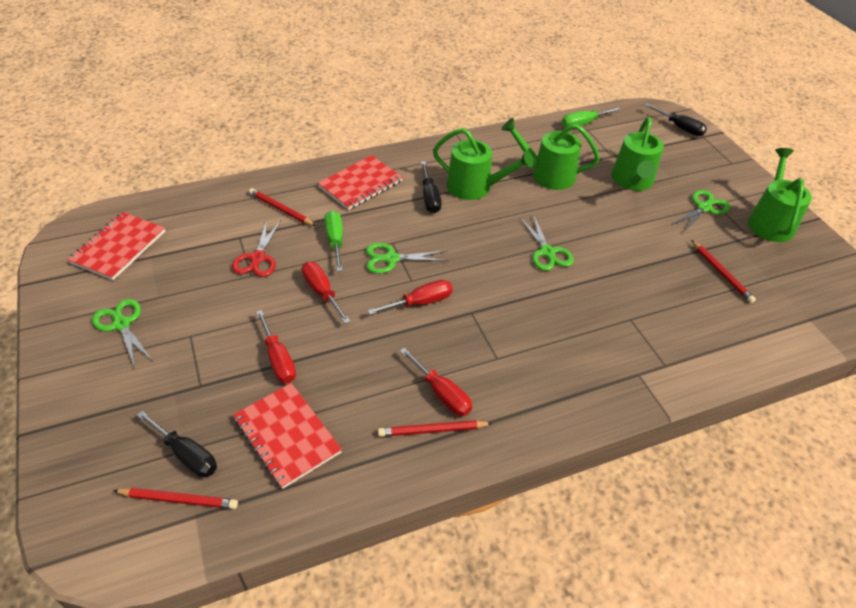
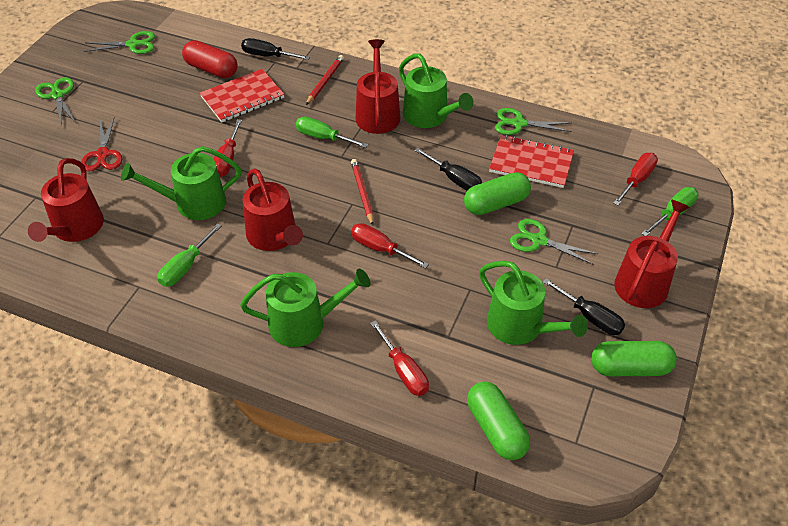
green capsule: 0 -> 3
green screwdriver: 2 -> 3
red capsule: 0 -> 1
red notebook: 3 -> 2
red pencil: 4 -> 2
red watering can: 0 -> 4

